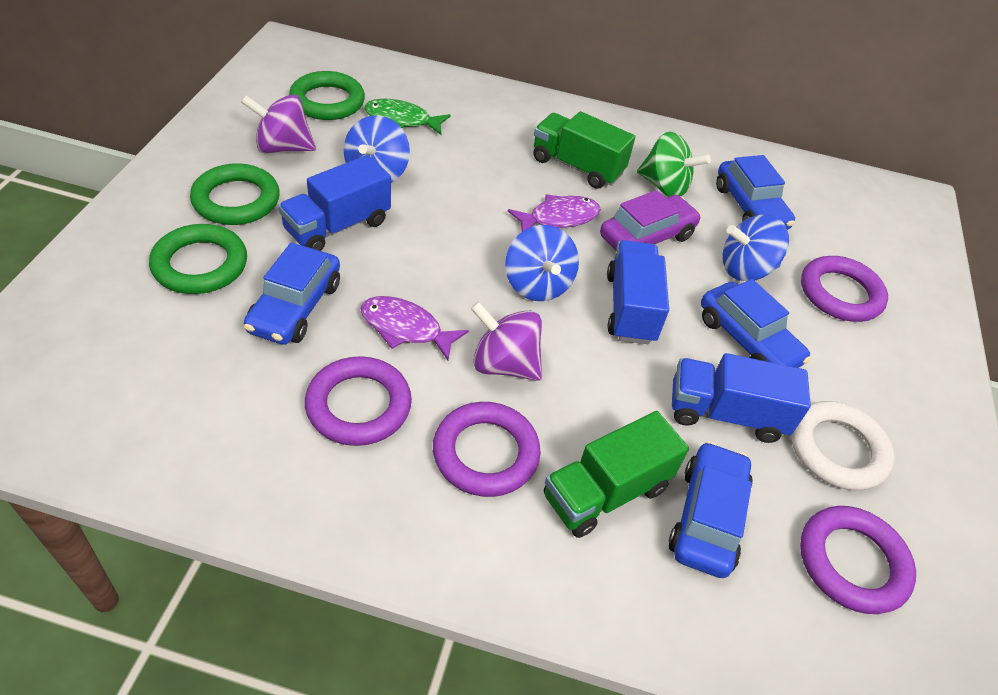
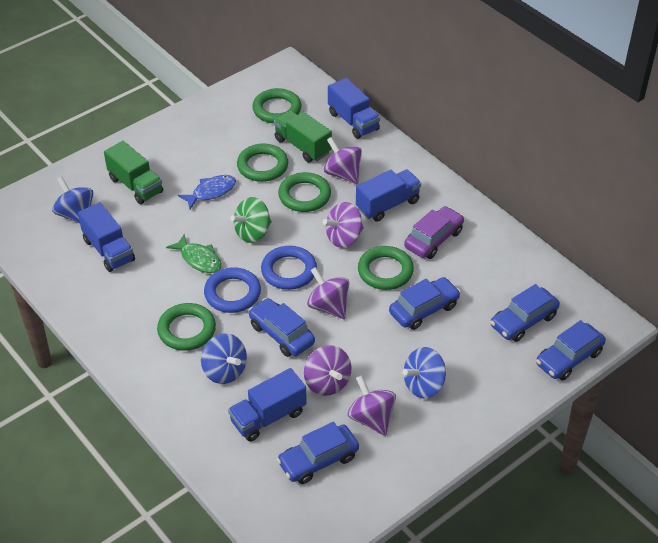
blue car: 4 -> 5
blue fish: 0 -> 1
blue ring: 0 -> 2
blue truck: 3 -> 4
green ring: 3 -> 5
purple fish: 2 -> 0
purple ring: 4 -> 0
purple spinning top: 2 -> 5
white ring: 1 -> 0

